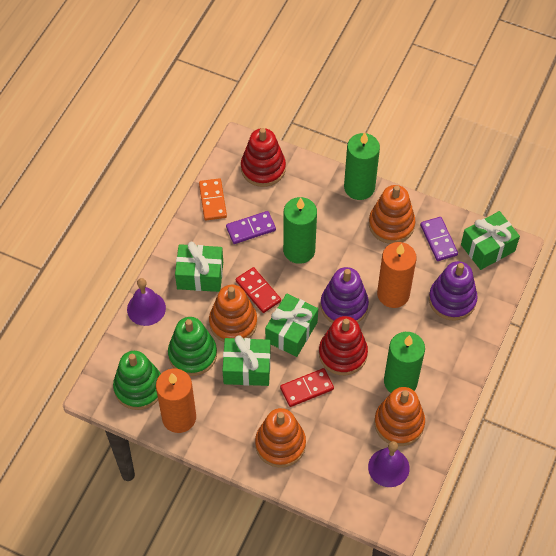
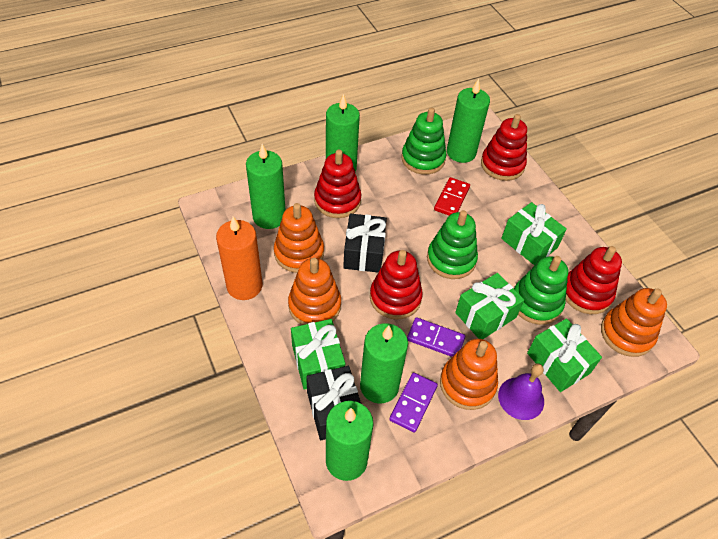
black gift: 0 -> 2
green candle: 3 -> 5
green stacking toy: 2 -> 3
orange candle: 2 -> 1
orange domino: 1 -> 0
purple bell: 2 -> 1
purple stacking toy: 2 -> 0
red domino: 2 -> 1
red stacking toy: 2 -> 4

